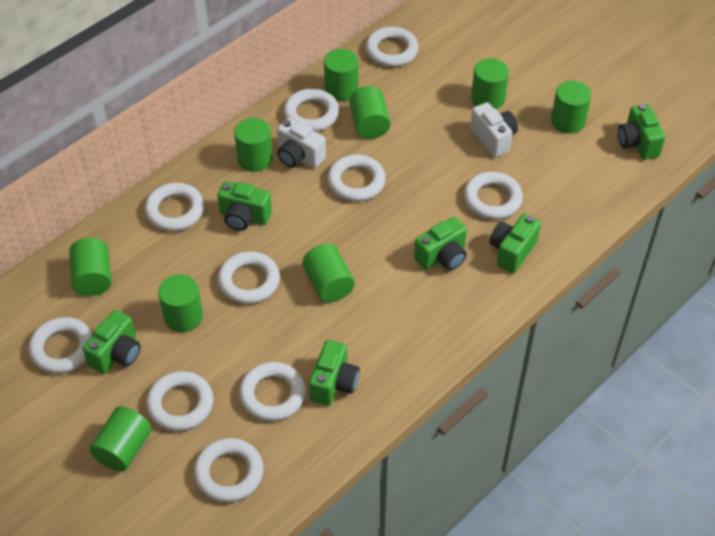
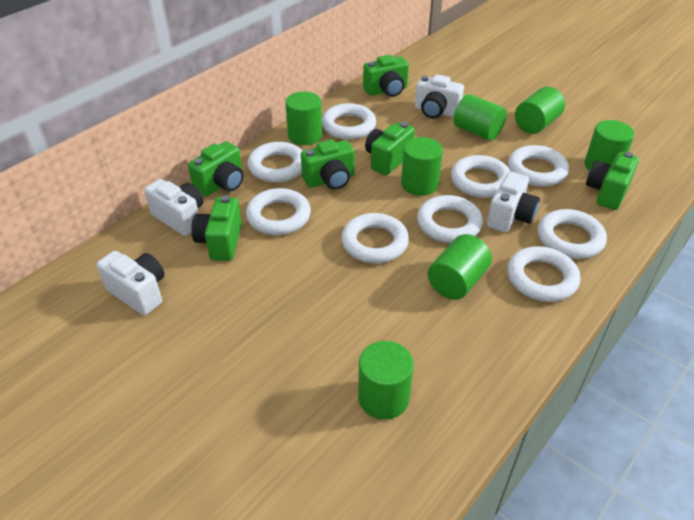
green cylinder: 9 -> 7
white camera: 2 -> 4
white ring: 10 -> 9

